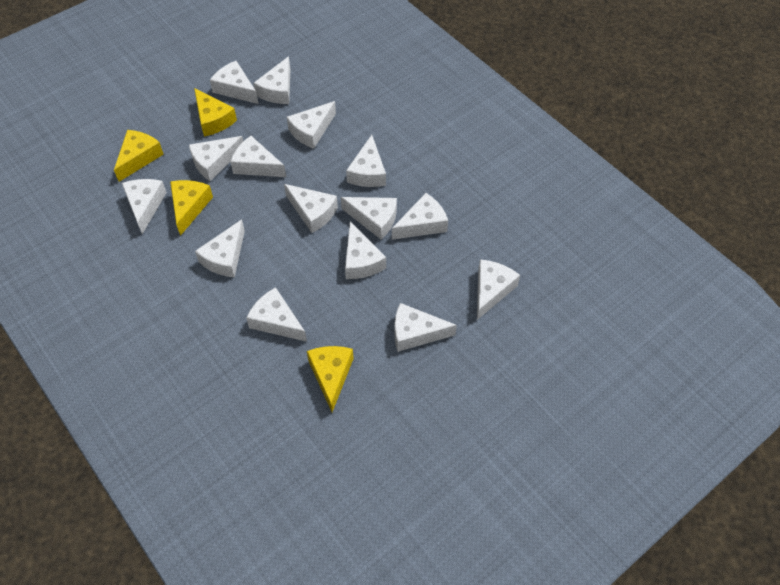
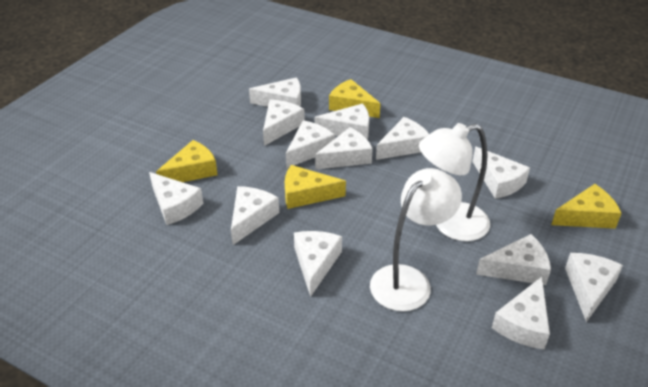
white cheese: 15 -> 13
white lamp: 0 -> 2

